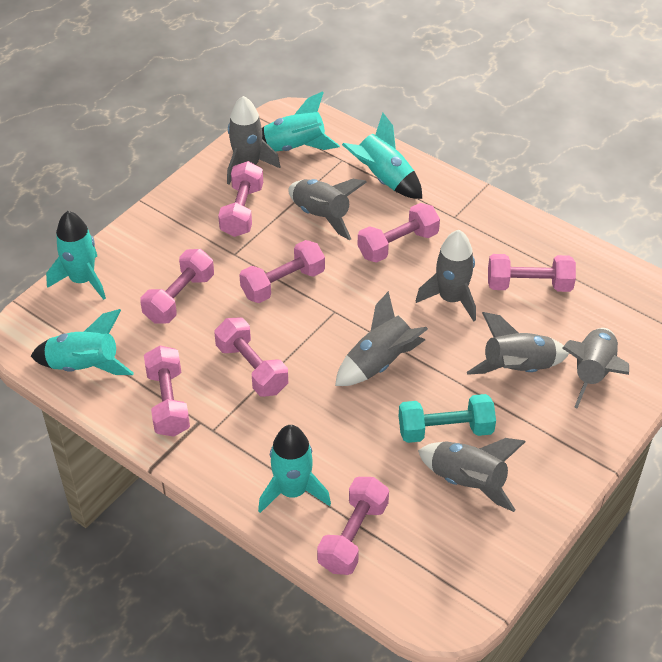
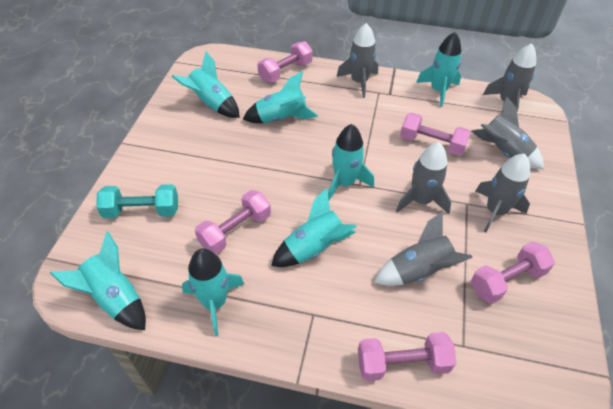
grey rocket: 7 -> 6
pink dumbbell: 8 -> 5
turquoise rocket: 5 -> 7

